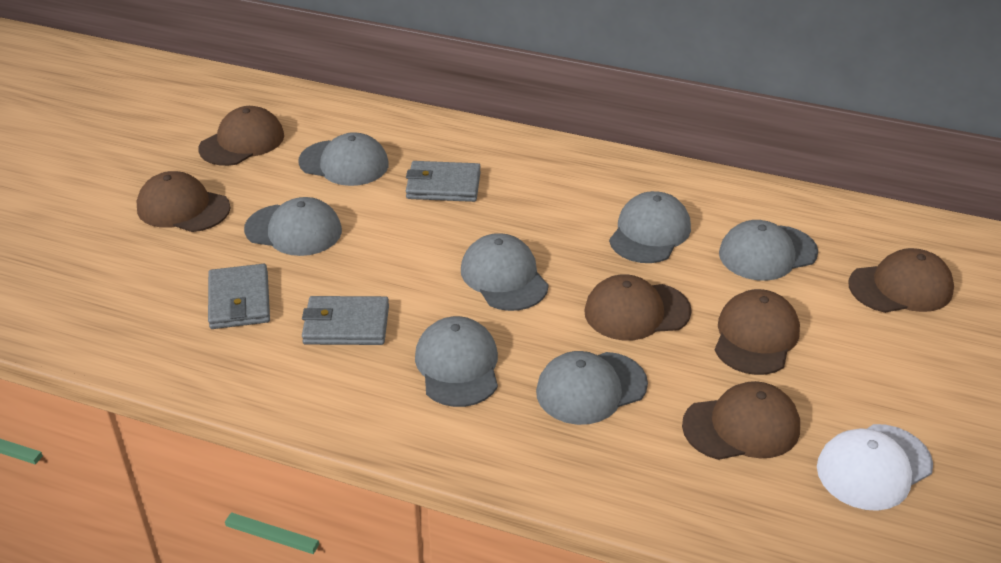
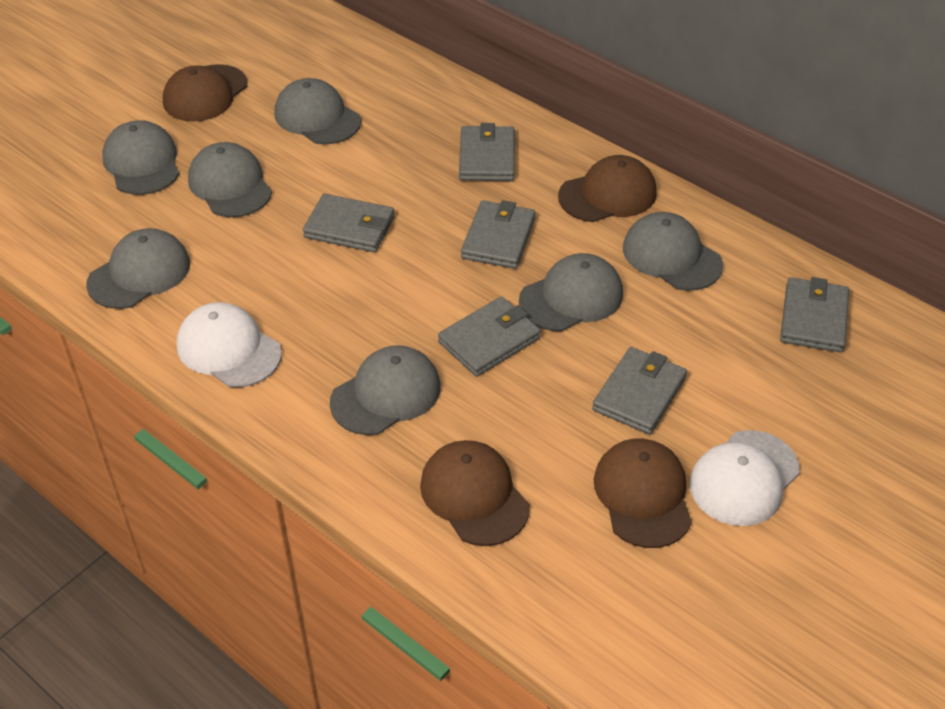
brown cap: 6 -> 4
grey wallet: 3 -> 6
white cap: 1 -> 2

